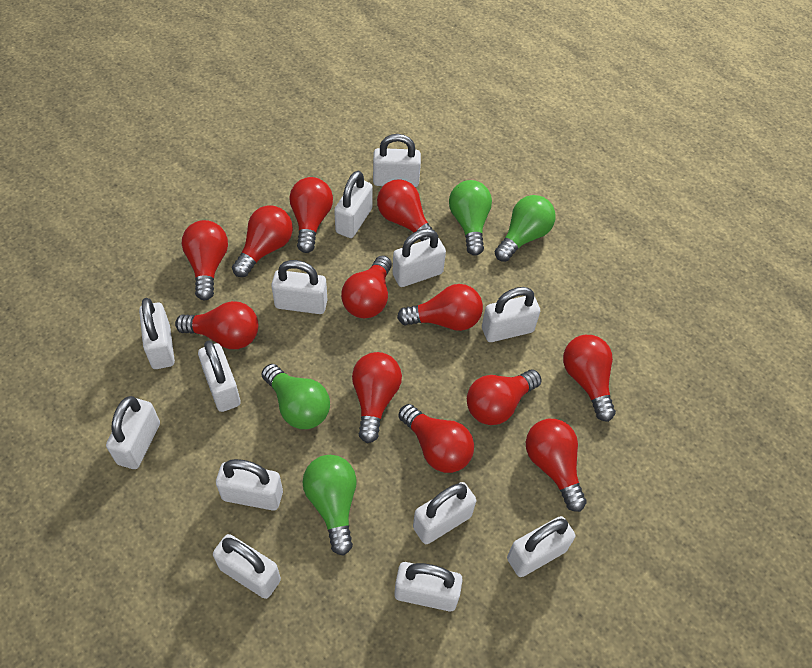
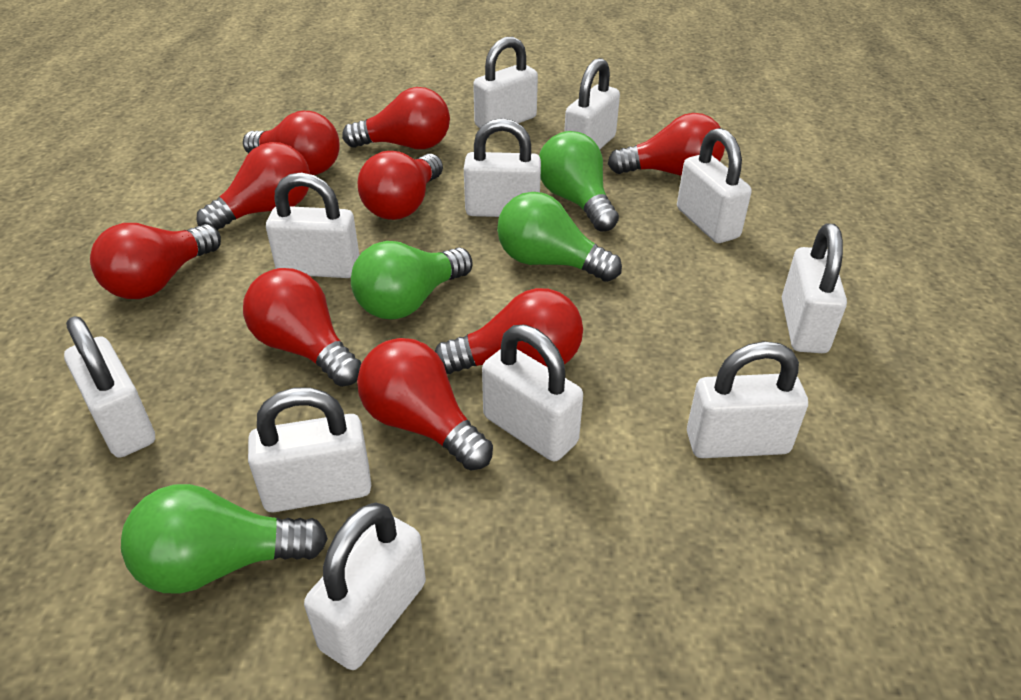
red light bulb: 12 -> 9
white padlock: 13 -> 11

